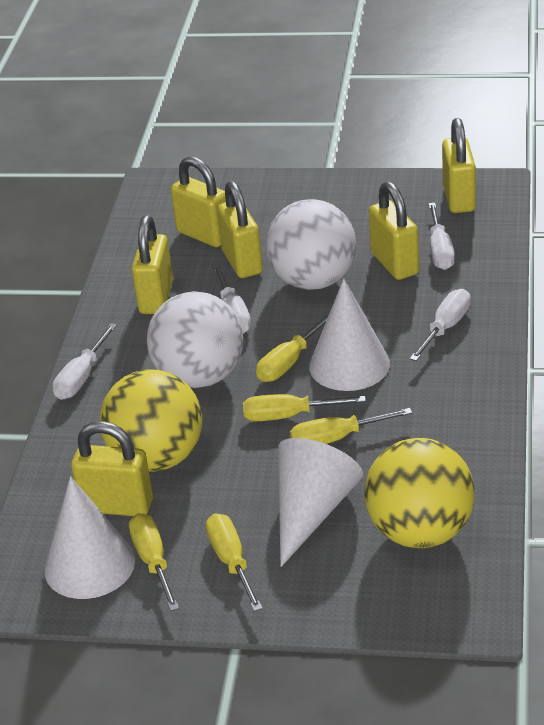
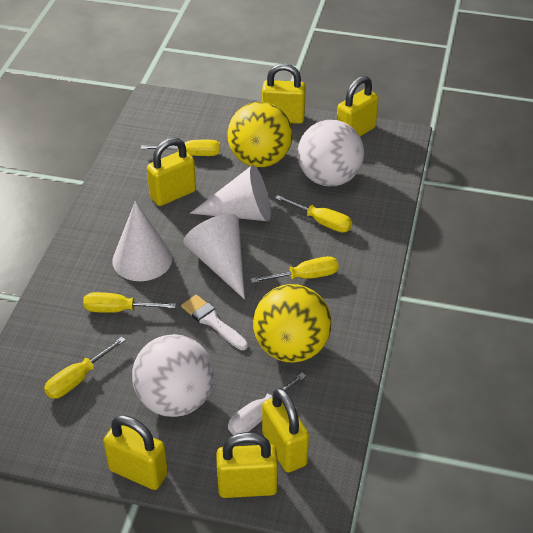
white brush: 0 -> 1
white screwdriver: 4 -> 1

